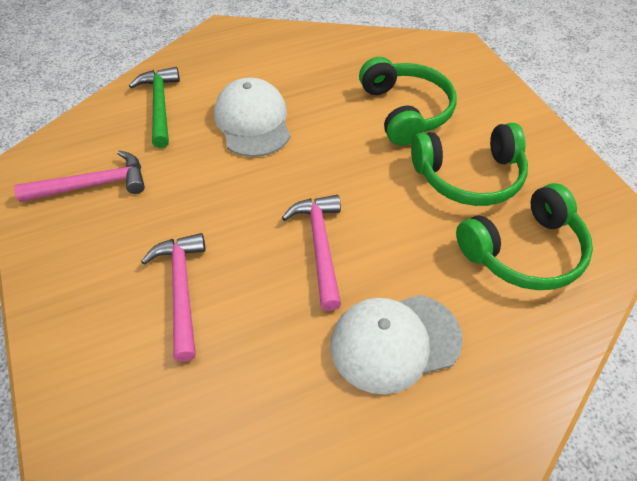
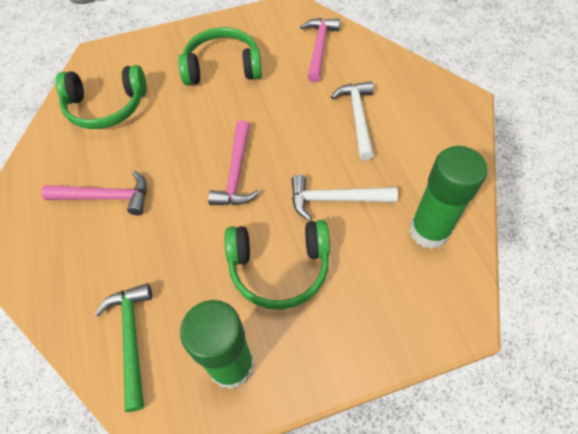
green glue stick: 0 -> 2
white cap: 2 -> 0
white hammer: 0 -> 2

